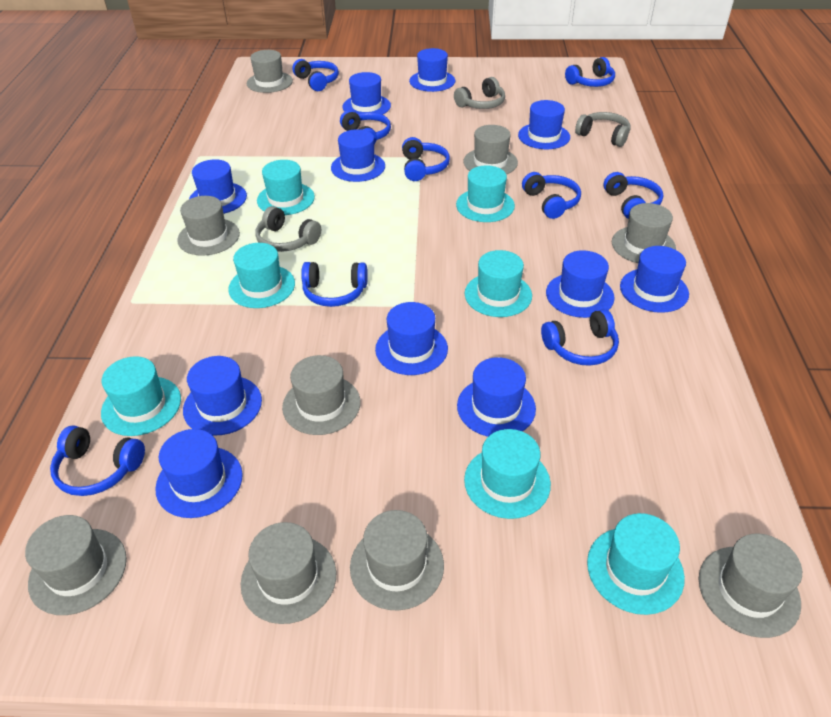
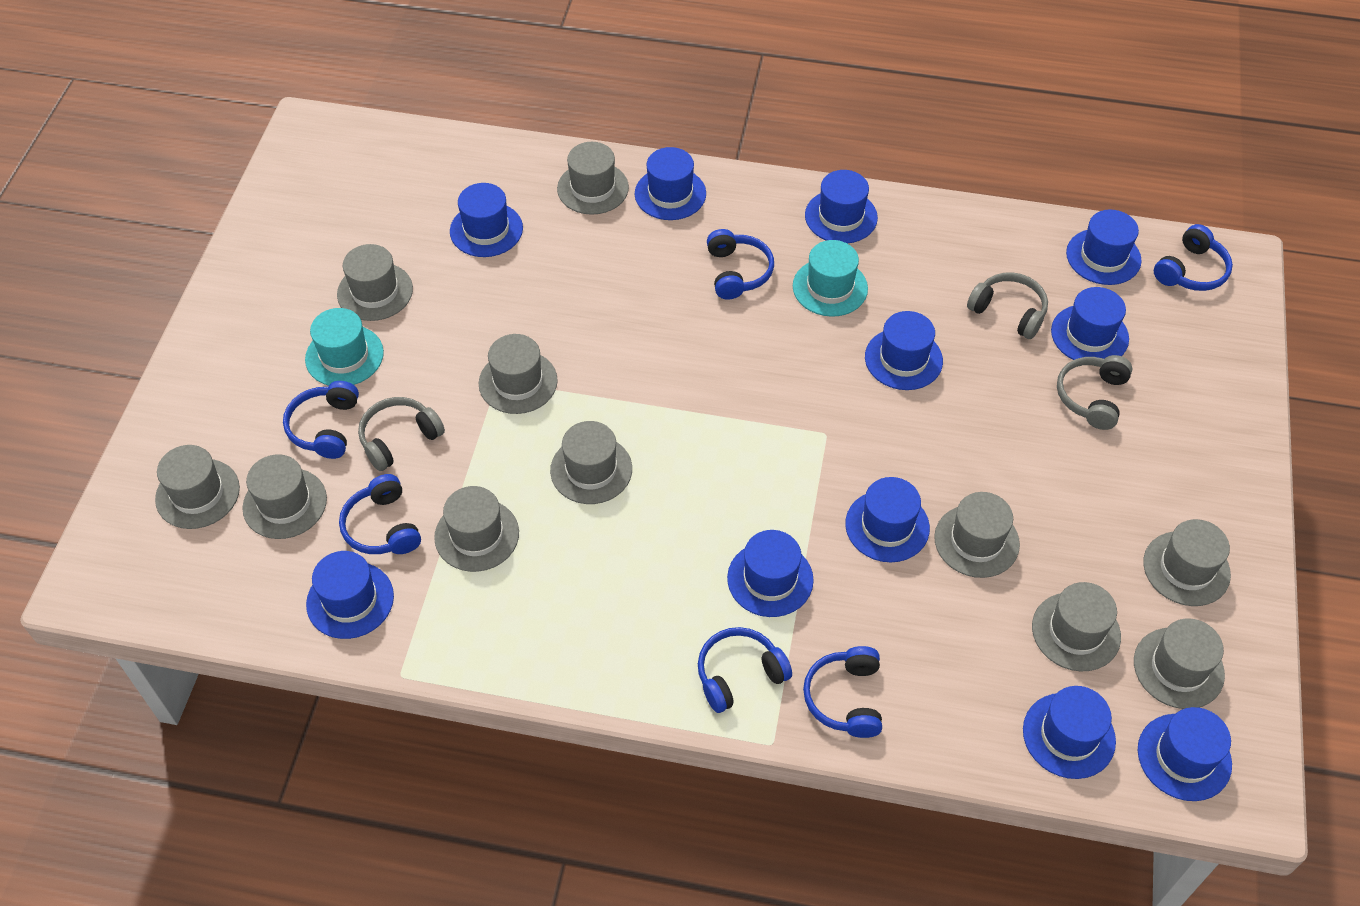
blue headphones: 9 -> 6
grey hat: 9 -> 11
turquoise hat: 7 -> 2

